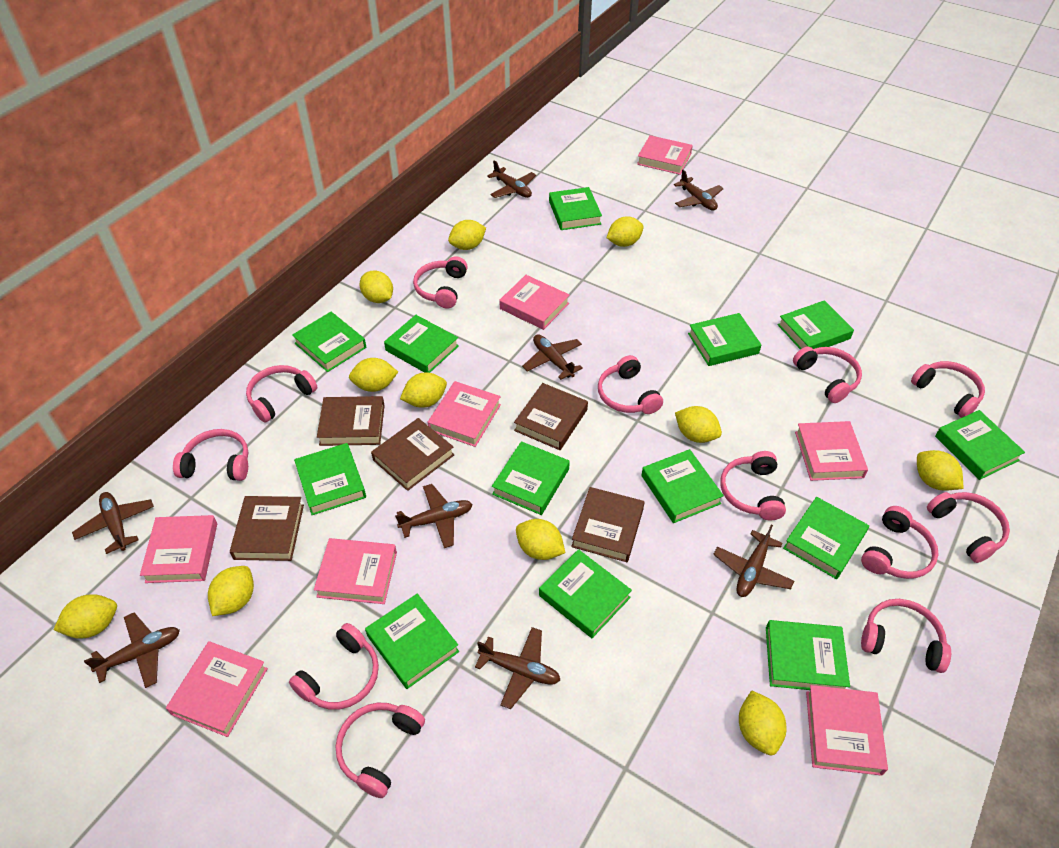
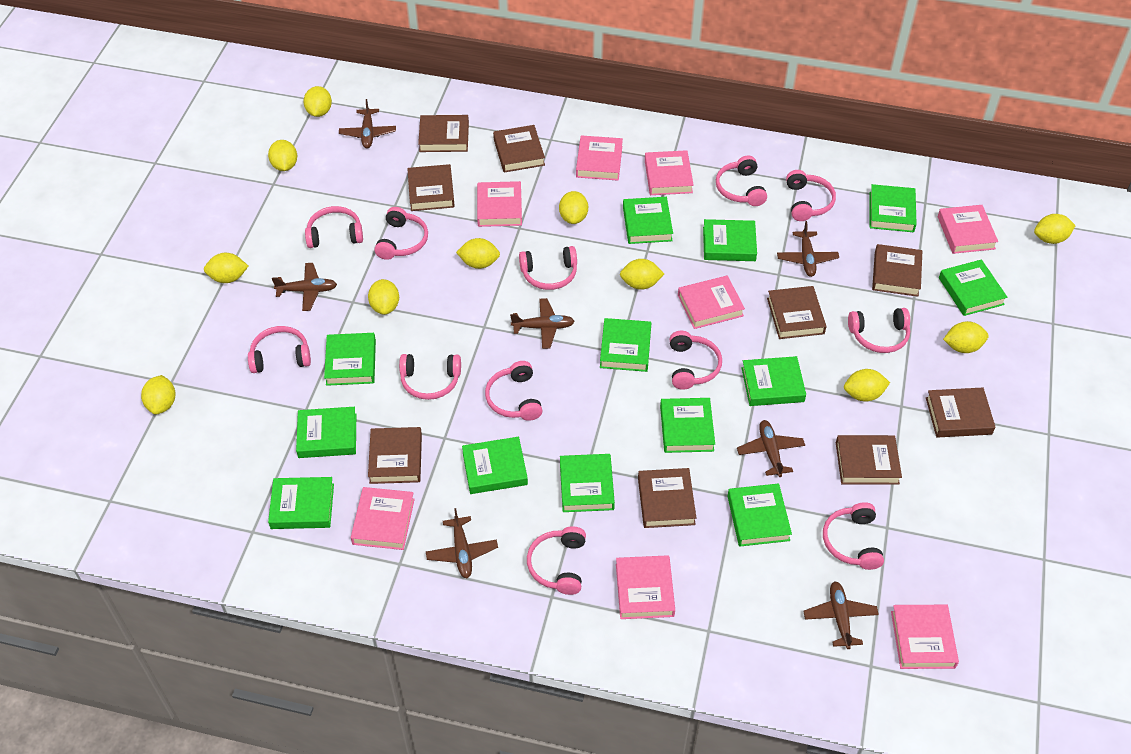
brown book: 5 -> 9
brown plane: 8 -> 7

